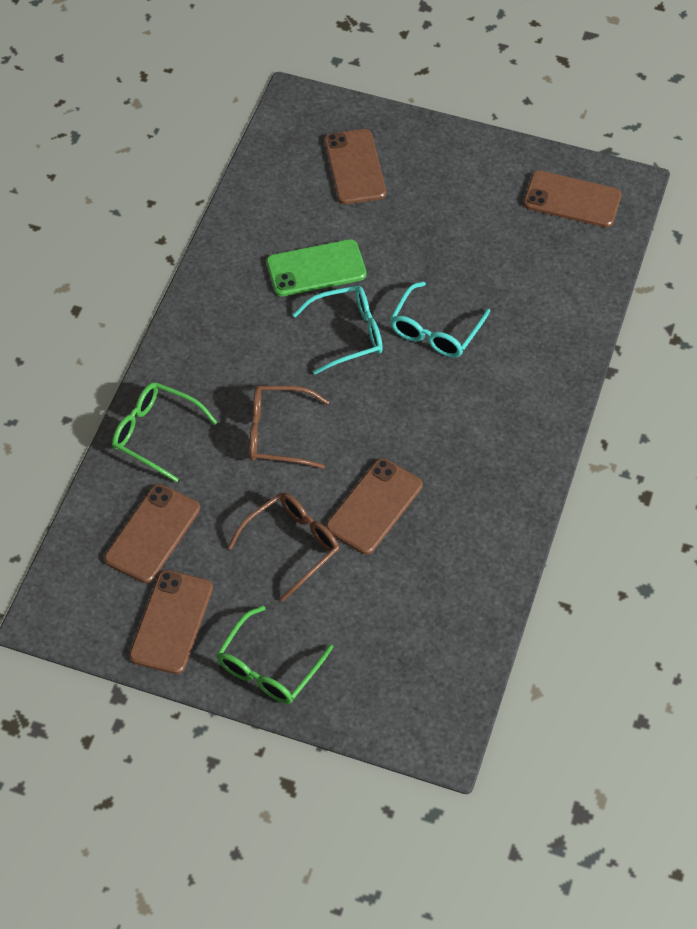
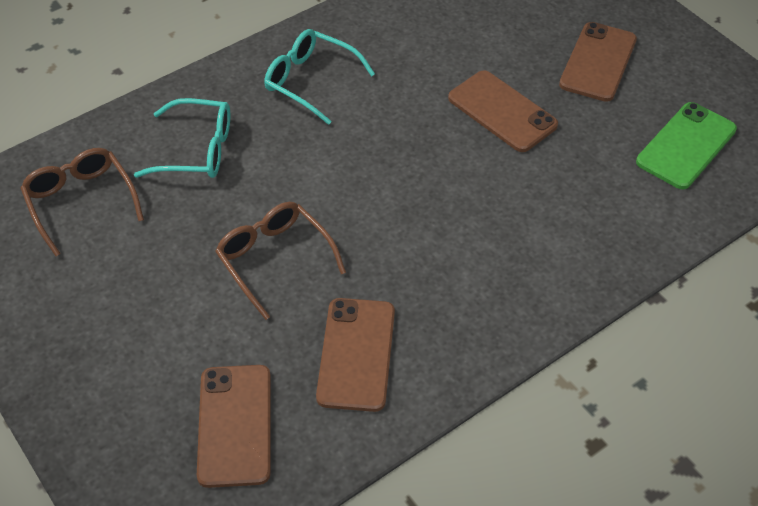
brown phone: 5 -> 4
green glasses: 2 -> 0

